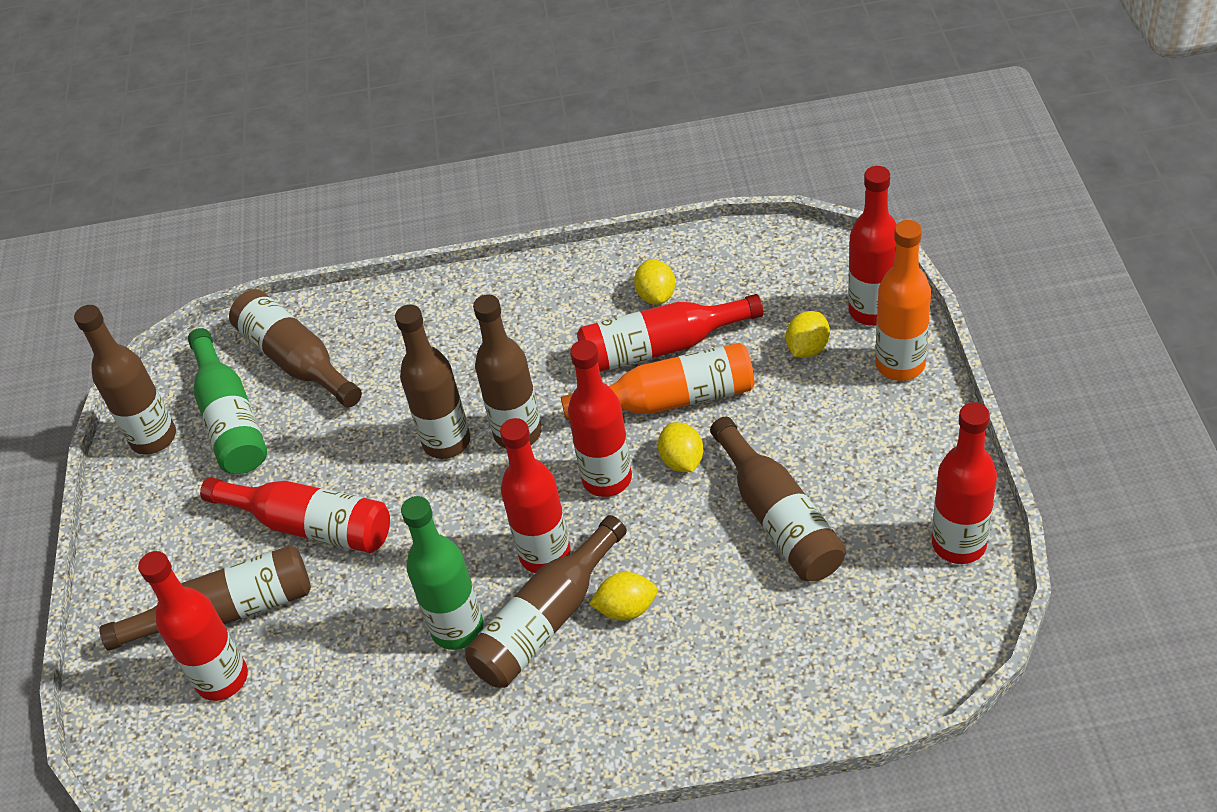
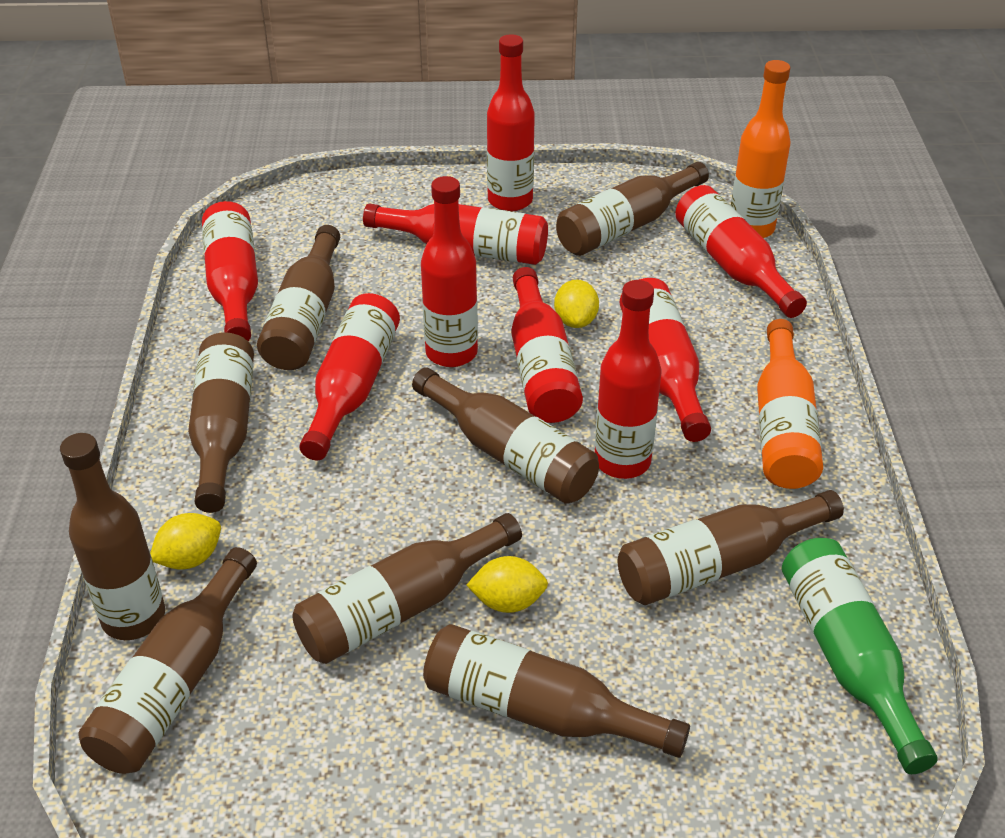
brown bottle: 7 -> 9
green bottle: 2 -> 1
red bottle: 7 -> 9
yellow lemon: 4 -> 3

